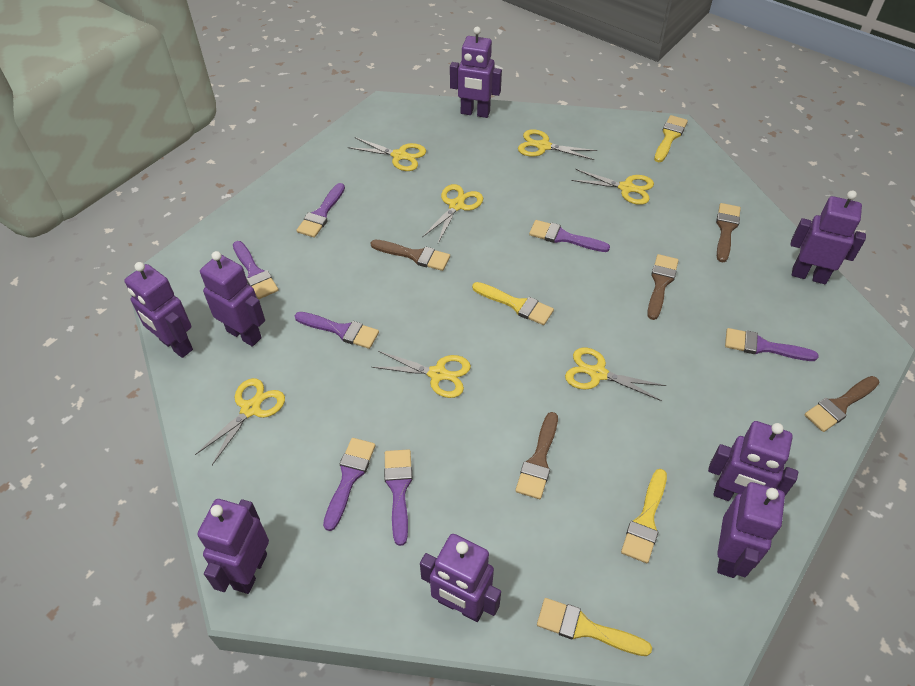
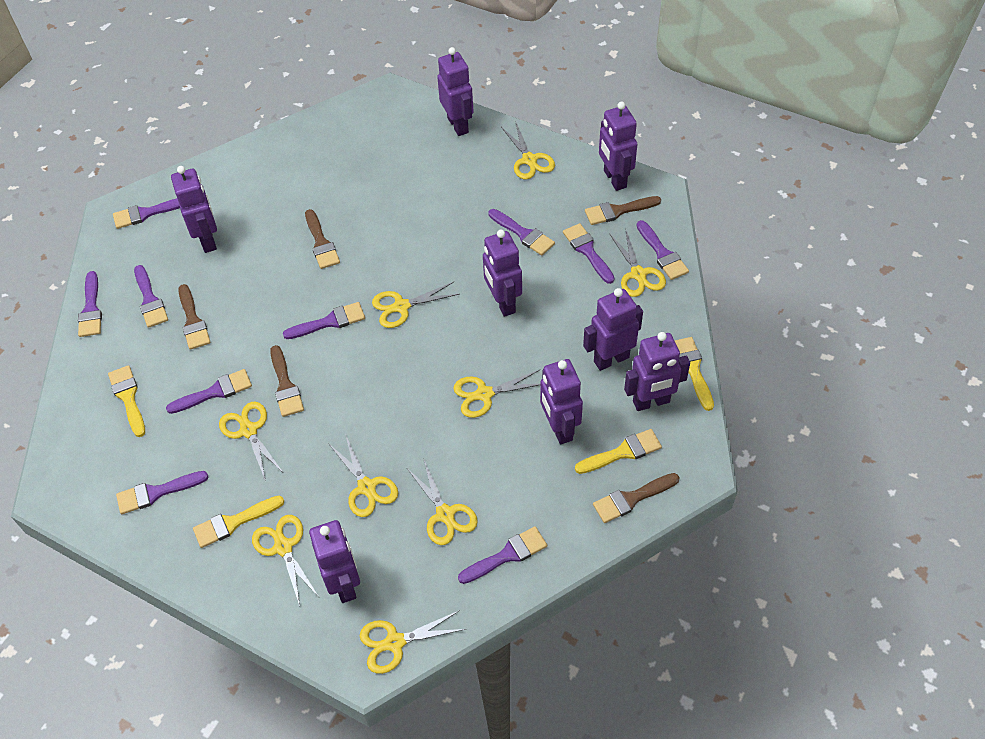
purple brush: 7 -> 10
yellow scissors: 7 -> 9

